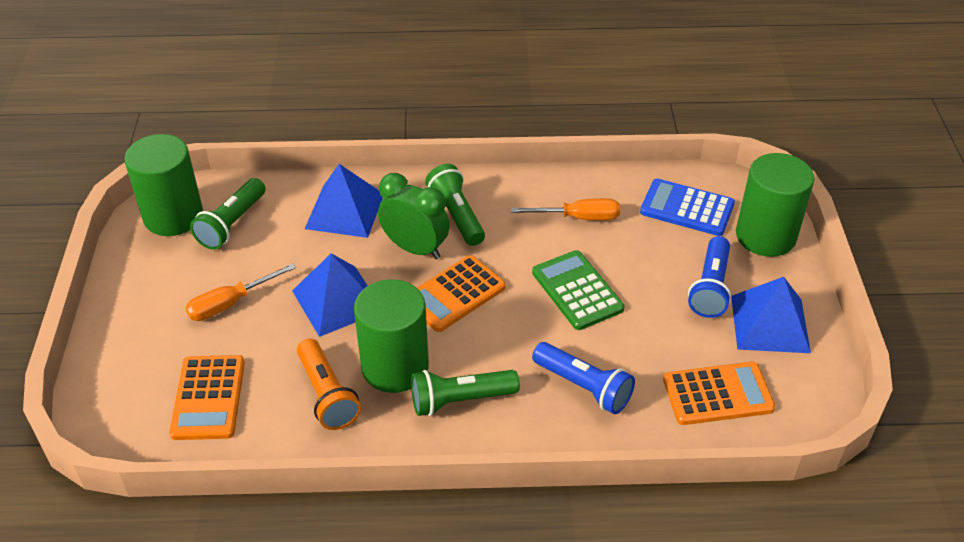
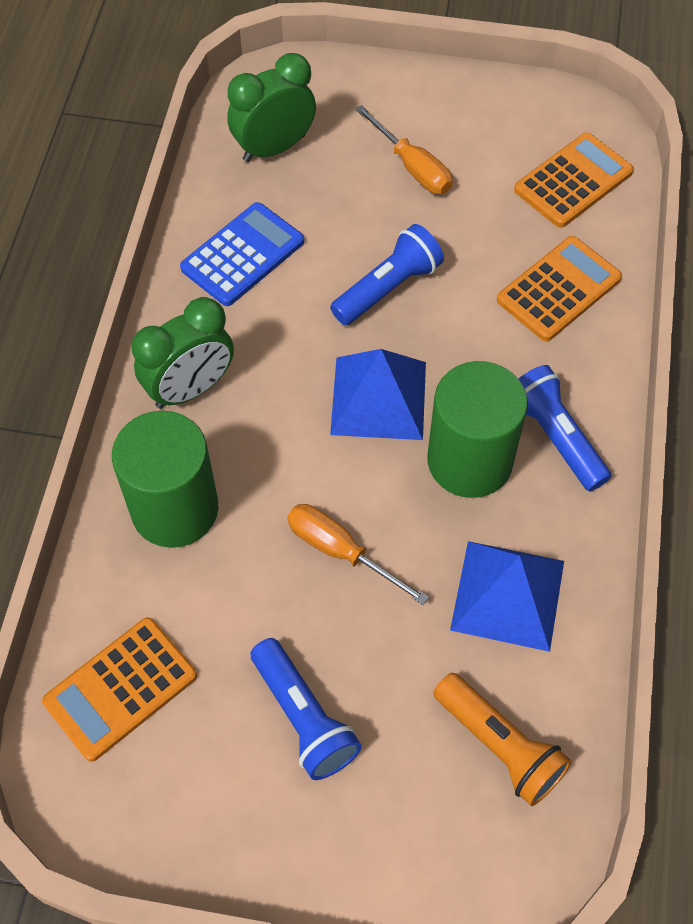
blue flashlight: 2 -> 3
blue pyramid: 3 -> 2
green calculator: 1 -> 0
green clock: 1 -> 2
green cylinder: 3 -> 2
green flashlight: 3 -> 0

